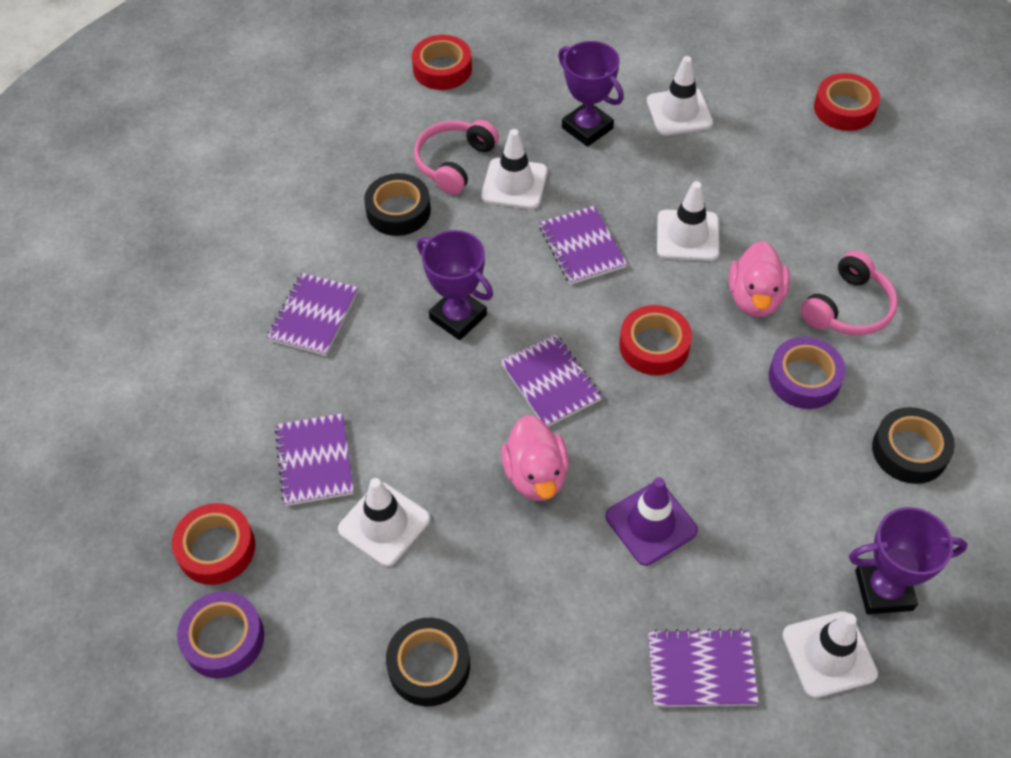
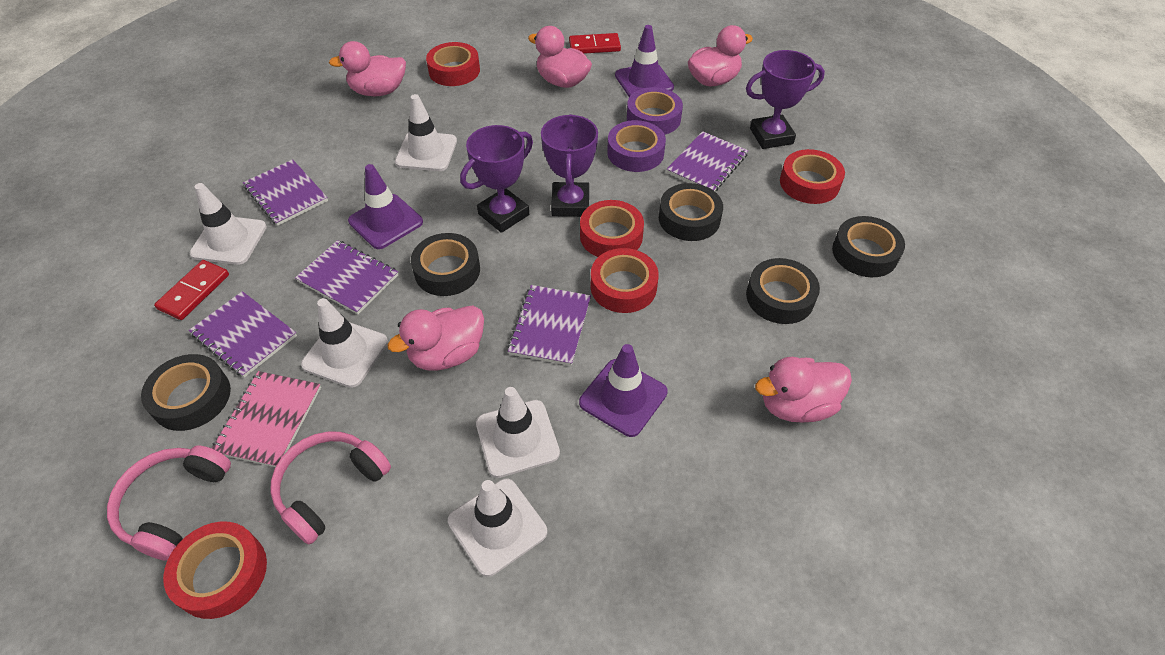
black tape: 3 -> 5
pink duck: 2 -> 5
pink notebook: 0 -> 1
purple traffic cone: 1 -> 3
red domino: 0 -> 2
red tape: 4 -> 5

